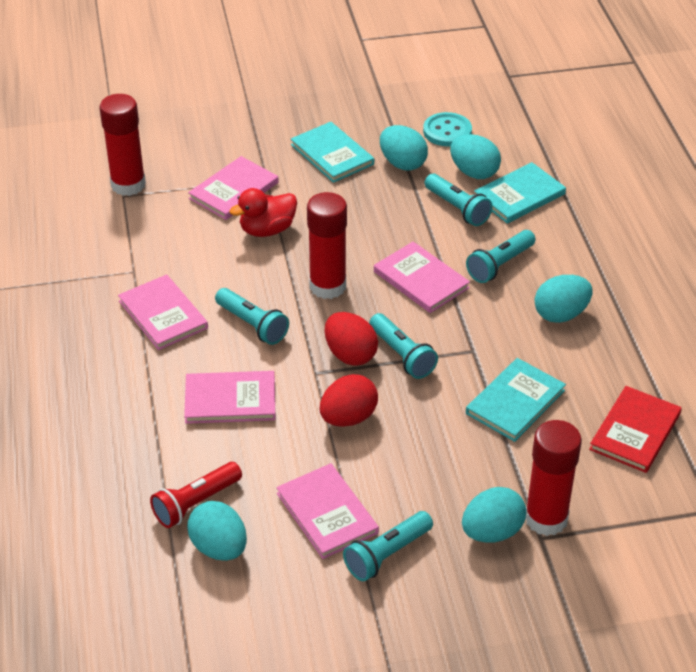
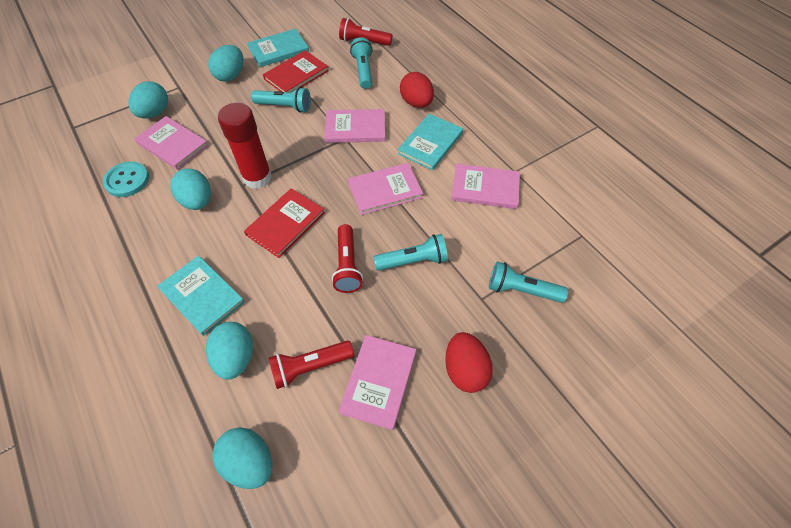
red book: 1 -> 2
red duck: 1 -> 0
red flashlight: 1 -> 3
red glue stick: 3 -> 1
turquoise flashlight: 5 -> 4

